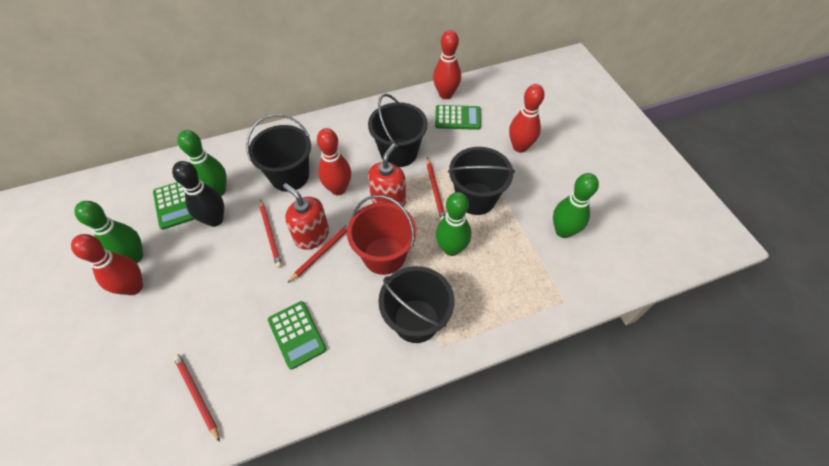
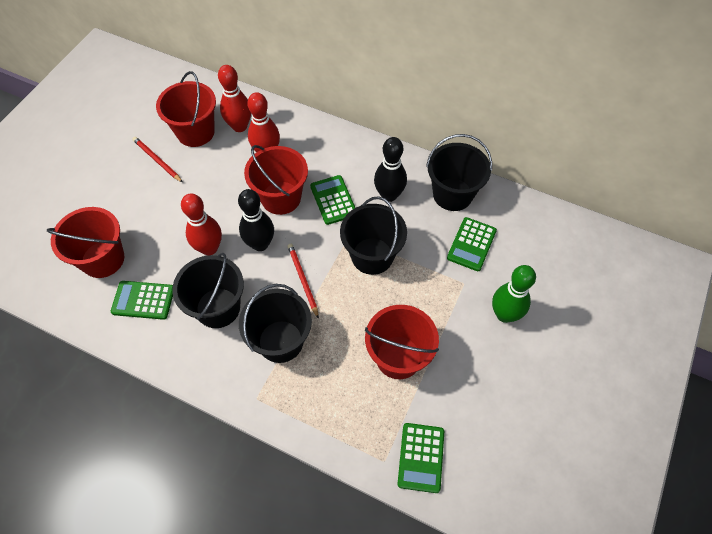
black bowling pin: 1 -> 2
green bowling pin: 4 -> 1
green calculator: 3 -> 4
red bowling pin: 4 -> 3
red bucket: 1 -> 4
red pencil: 4 -> 2
red soap dispenser: 2 -> 0

